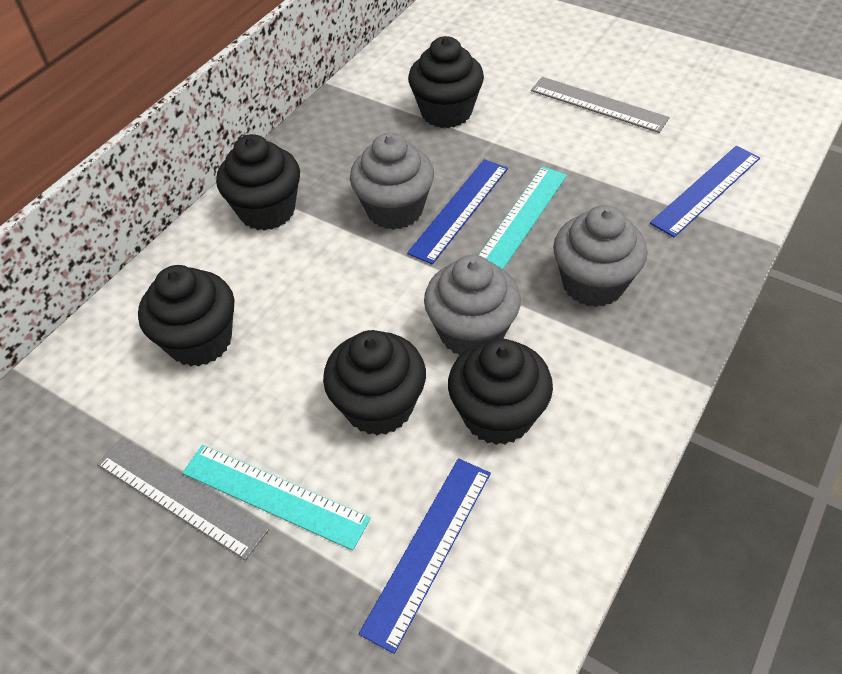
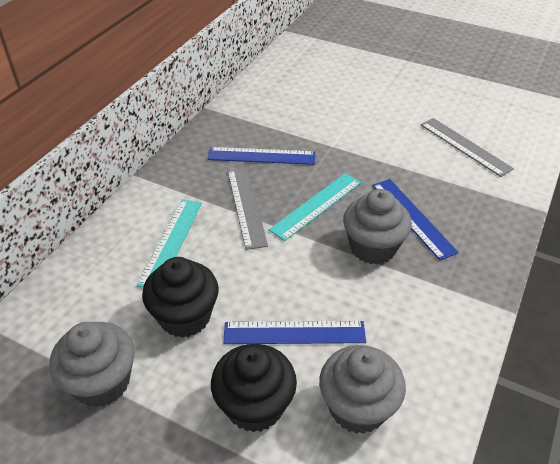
black cupcake: 5 -> 2

